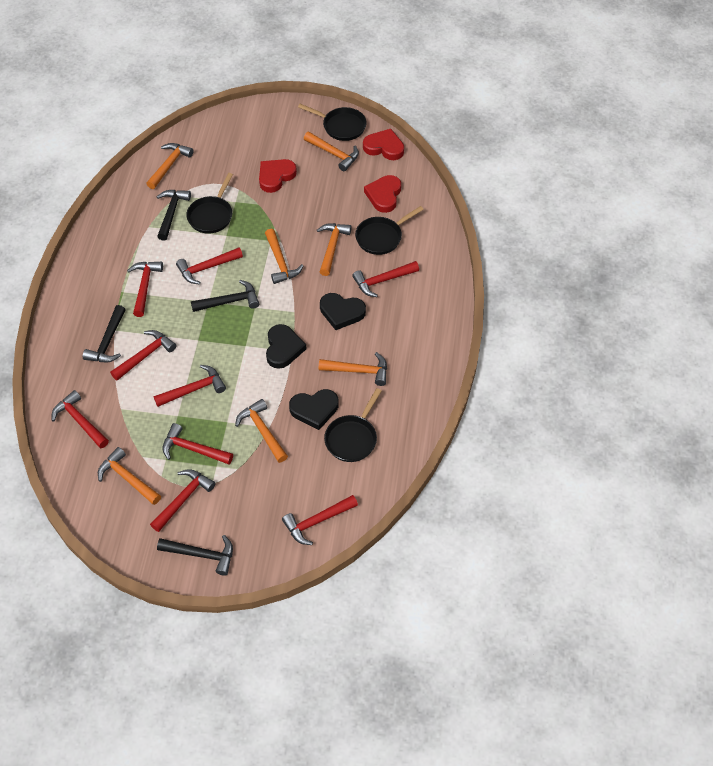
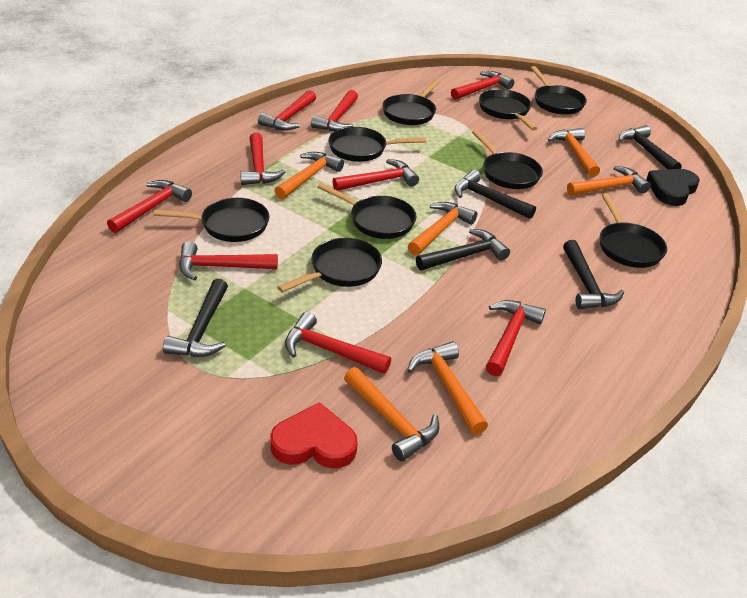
black hammer: 4 -> 5
black heart: 3 -> 1
black pan: 4 -> 9
orange hammer: 7 -> 6
red heart: 3 -> 1

